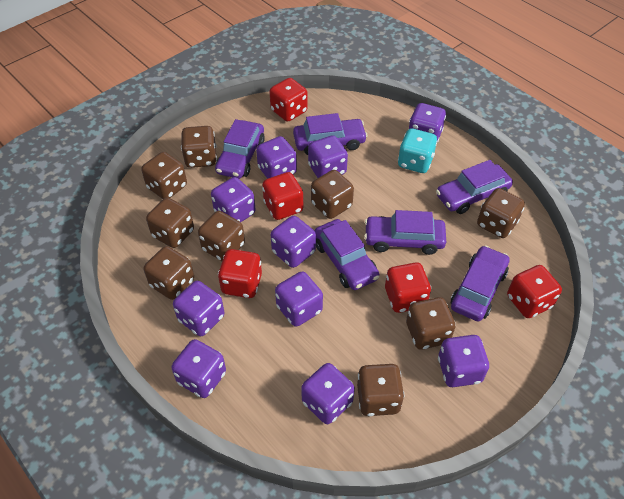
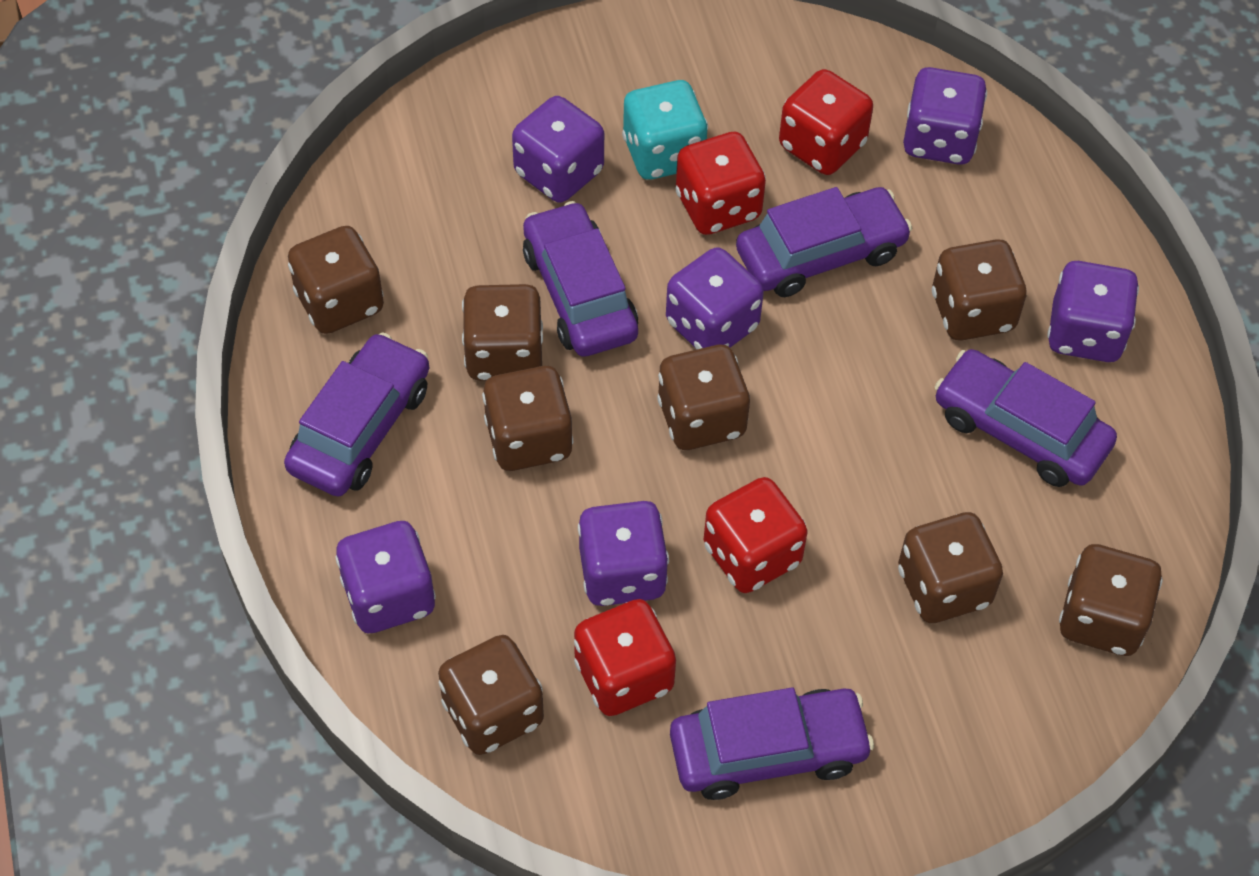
brown dice: 9 -> 8
purple car: 6 -> 5
purple dice: 10 -> 6
red dice: 5 -> 4

